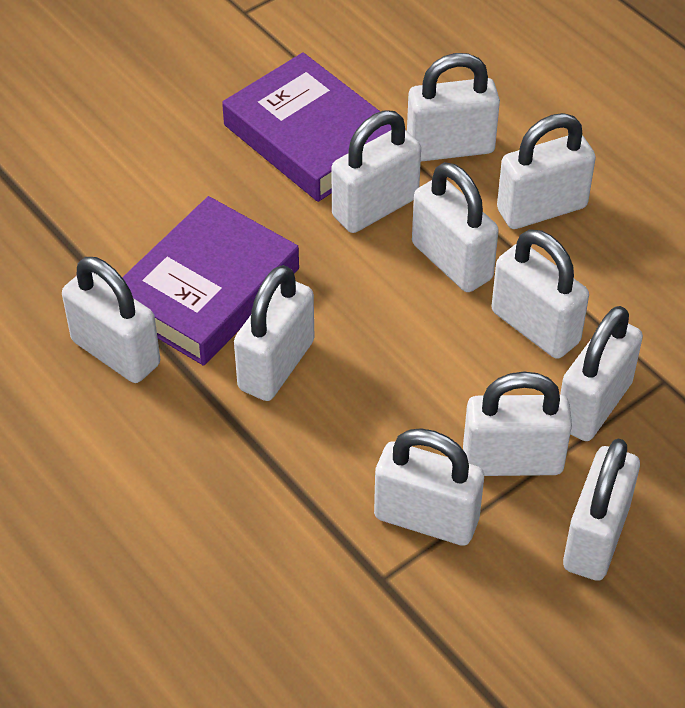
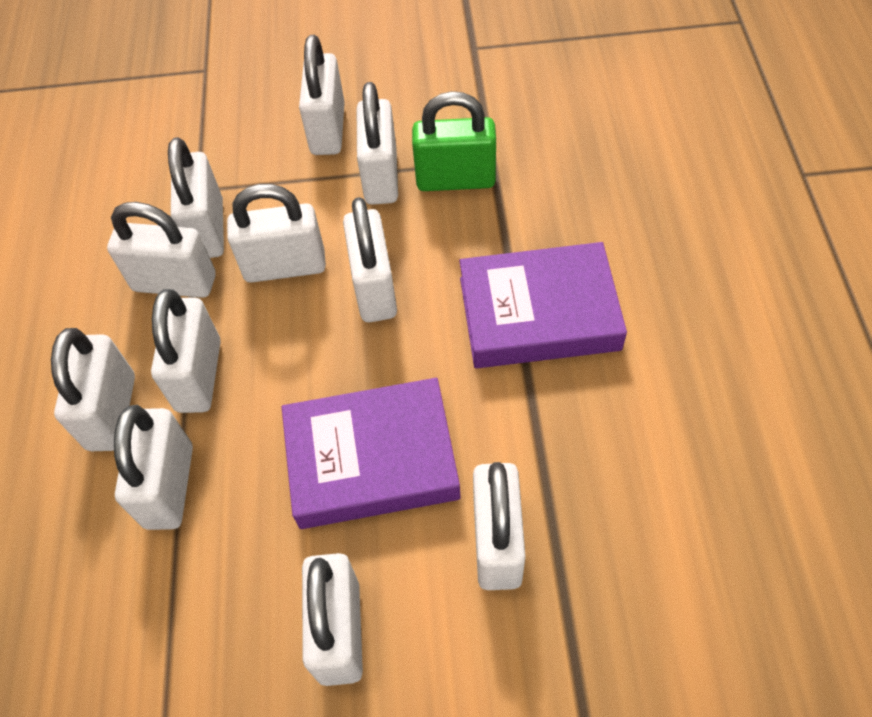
green padlock: 0 -> 1

